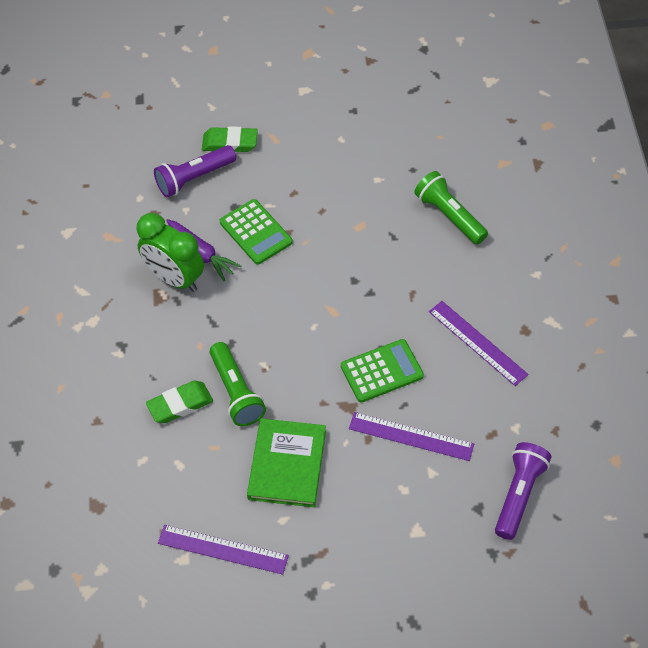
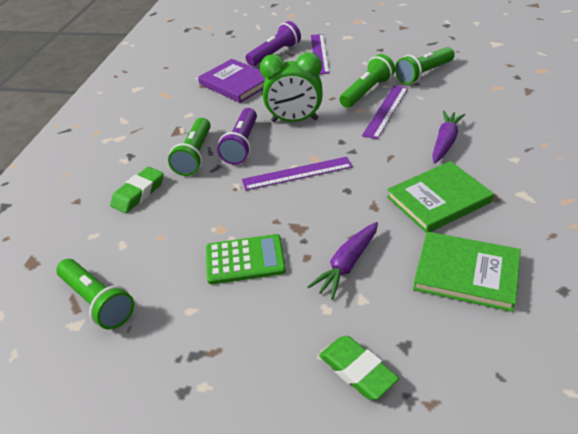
green book: 1 -> 2
green calculator: 2 -> 1
green flashlight: 2 -> 4
purple book: 0 -> 1
purple carrot: 1 -> 2

